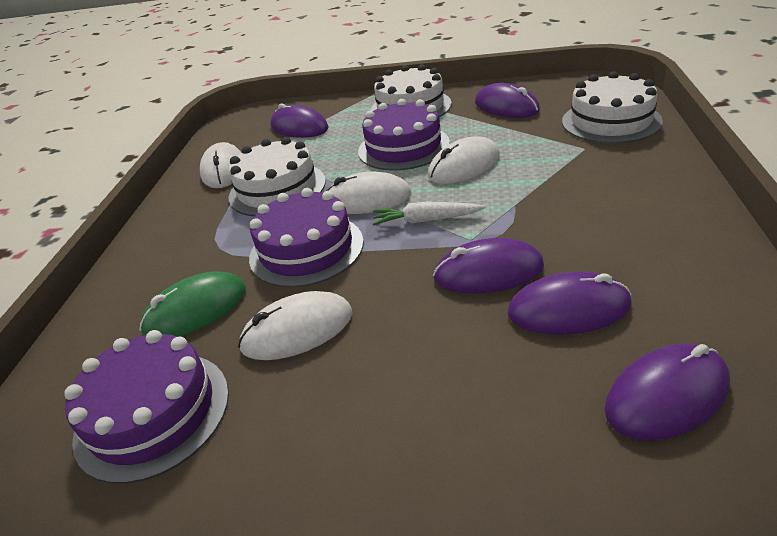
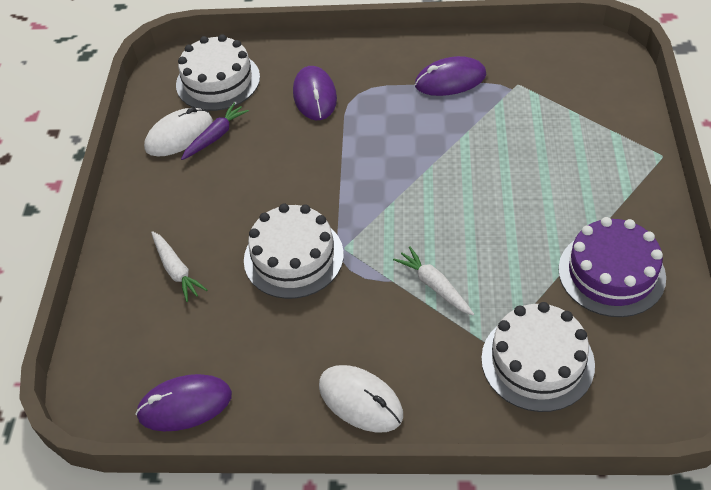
green mouse: 1 -> 0
purple cake: 3 -> 1
purple carrot: 0 -> 1
purple mouse: 5 -> 3
white carrot: 1 -> 2
white mouse: 4 -> 2

